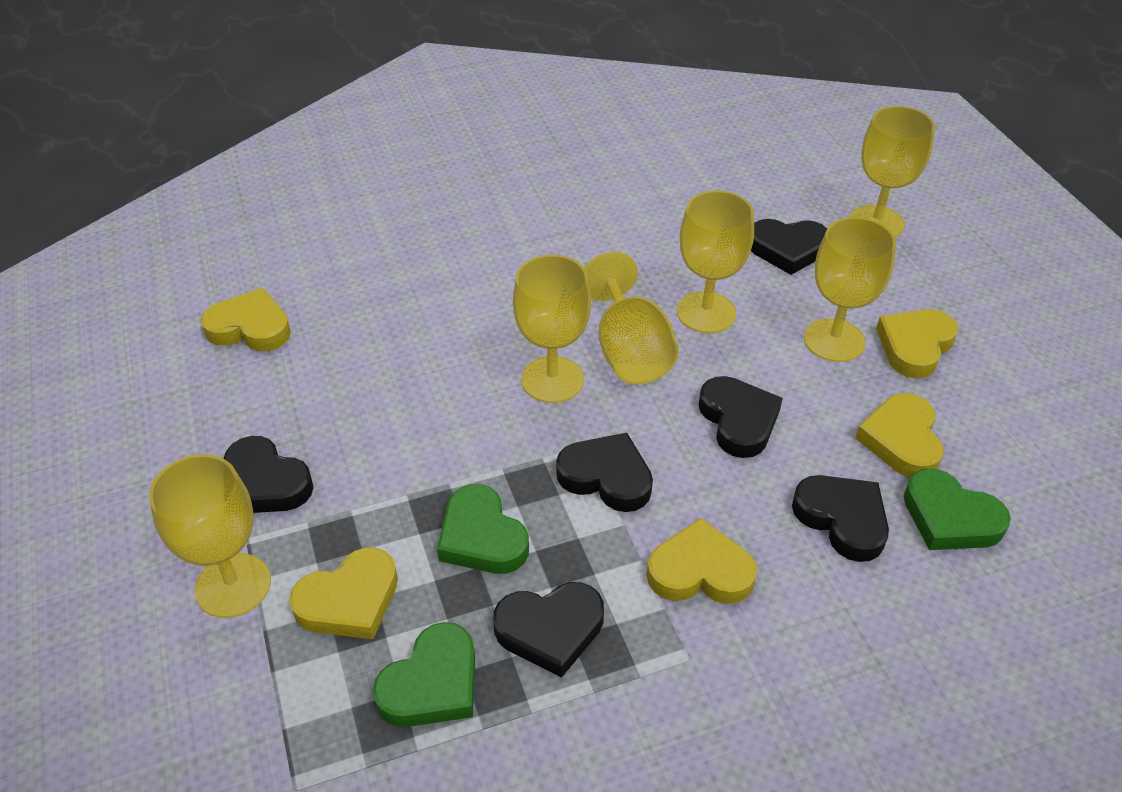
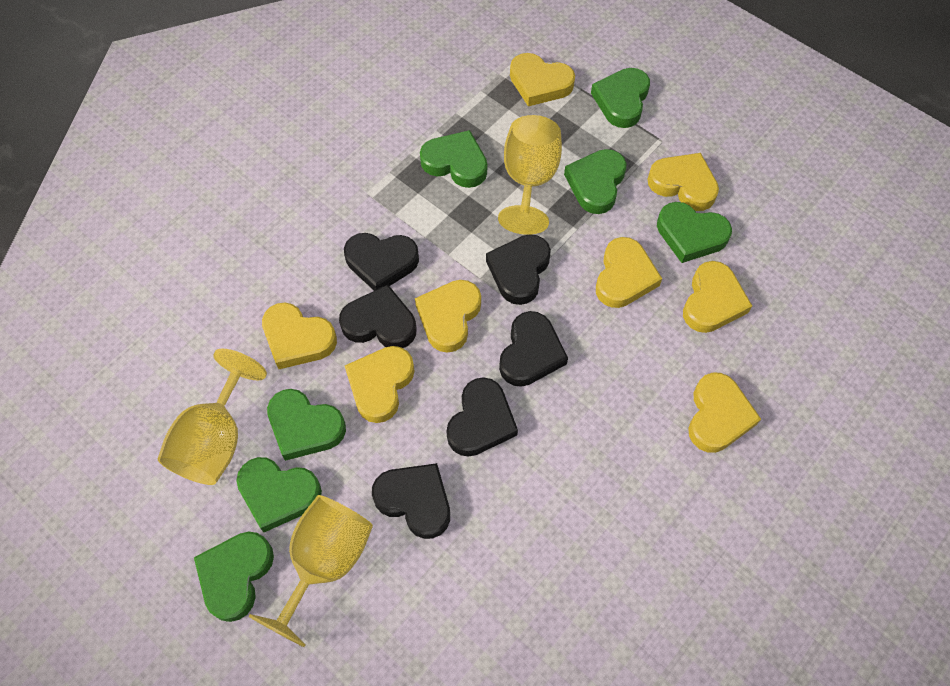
green heart: 3 -> 7
yellow goblet: 6 -> 3
yellow heart: 5 -> 8

